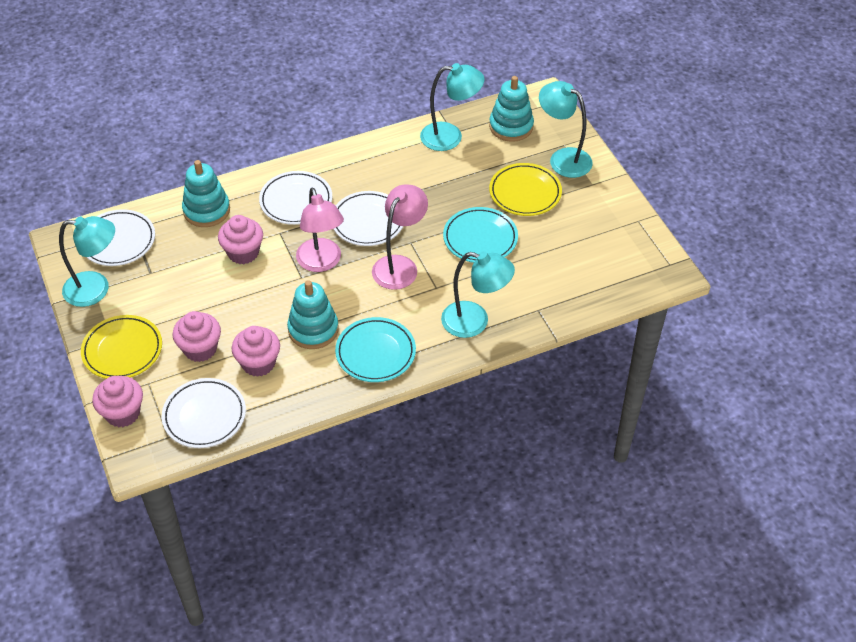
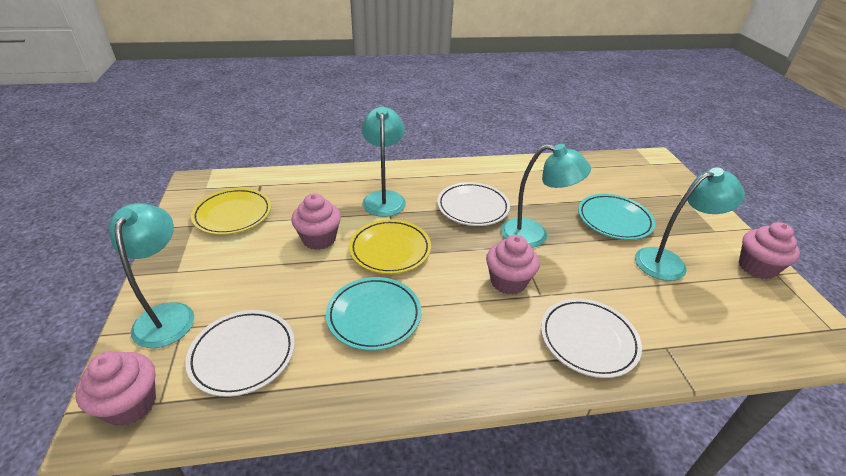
pink lamp: 2 -> 0
turquoise stacking toy: 3 -> 0
white plate: 4 -> 3

